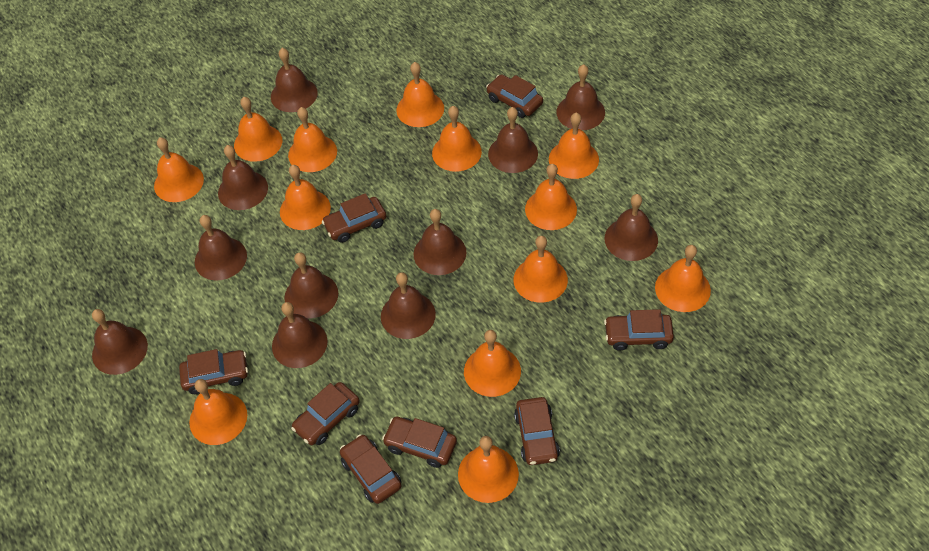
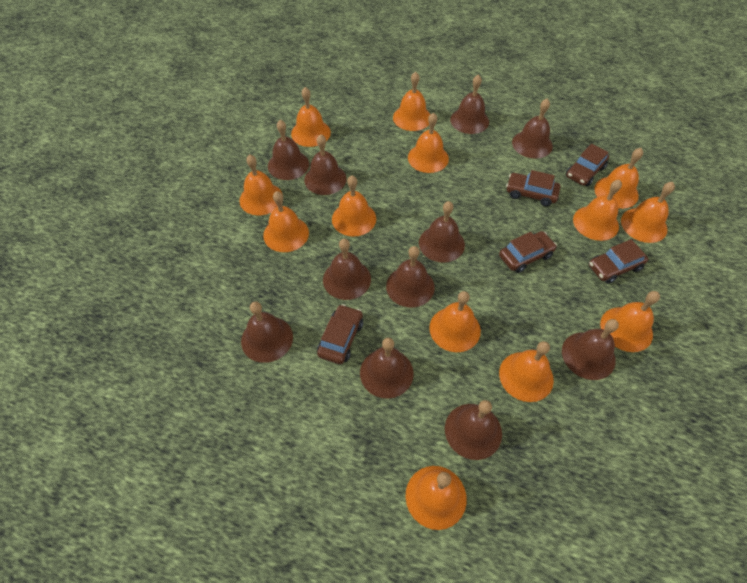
brown car: 8 -> 5

